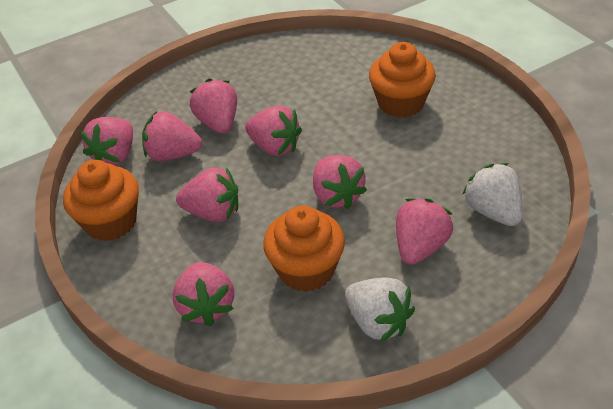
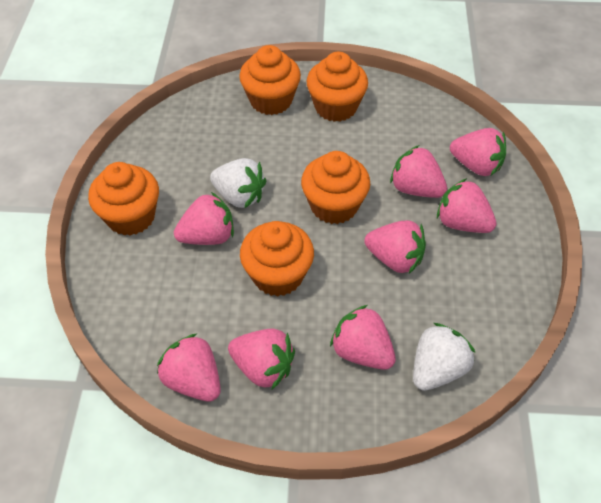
orange cupcake: 3 -> 5

